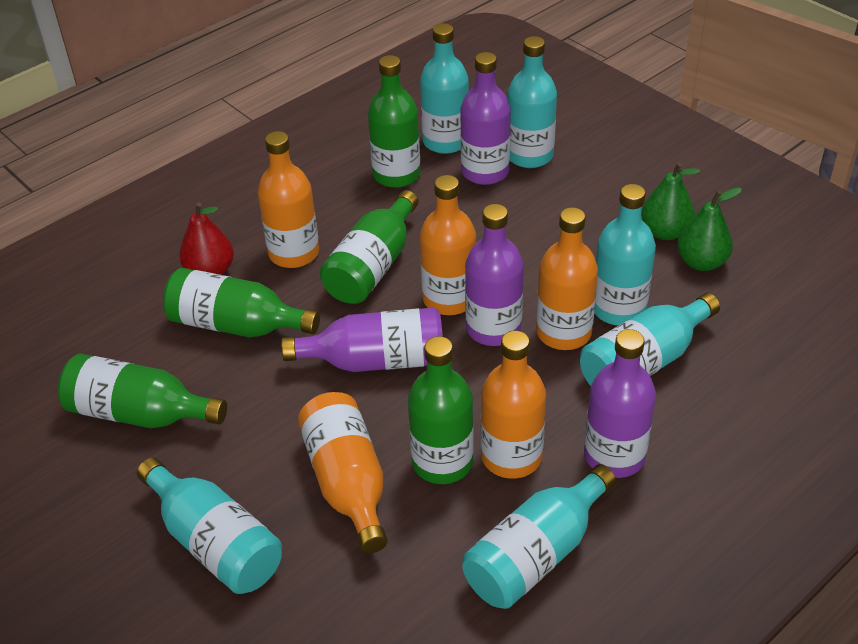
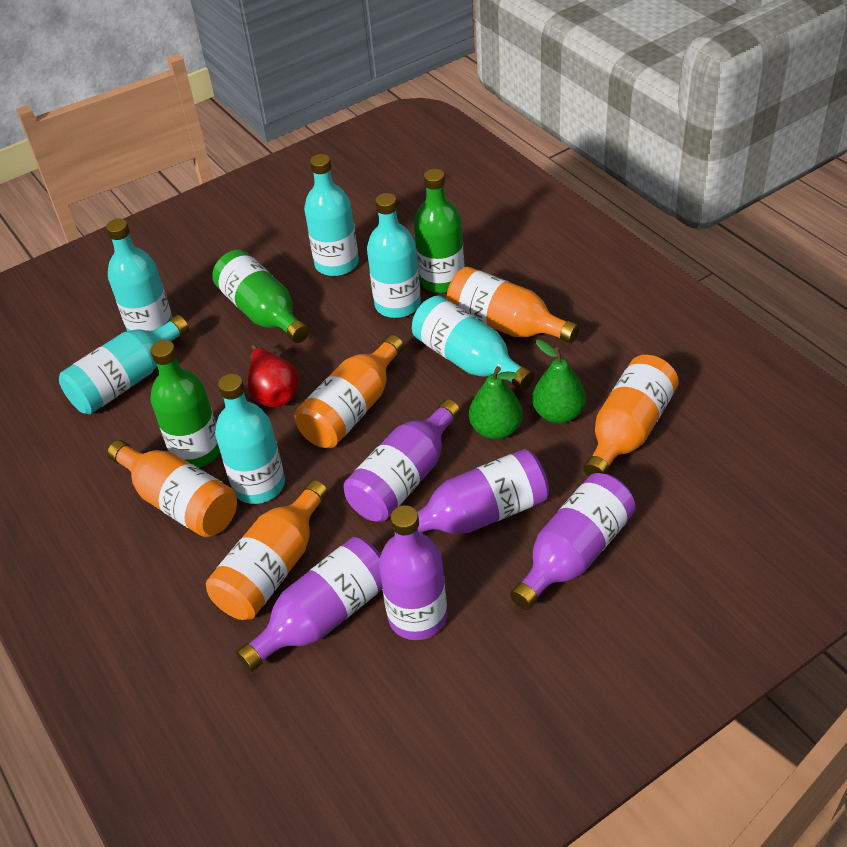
green bottle: 5 -> 3
purple bottle: 4 -> 5

